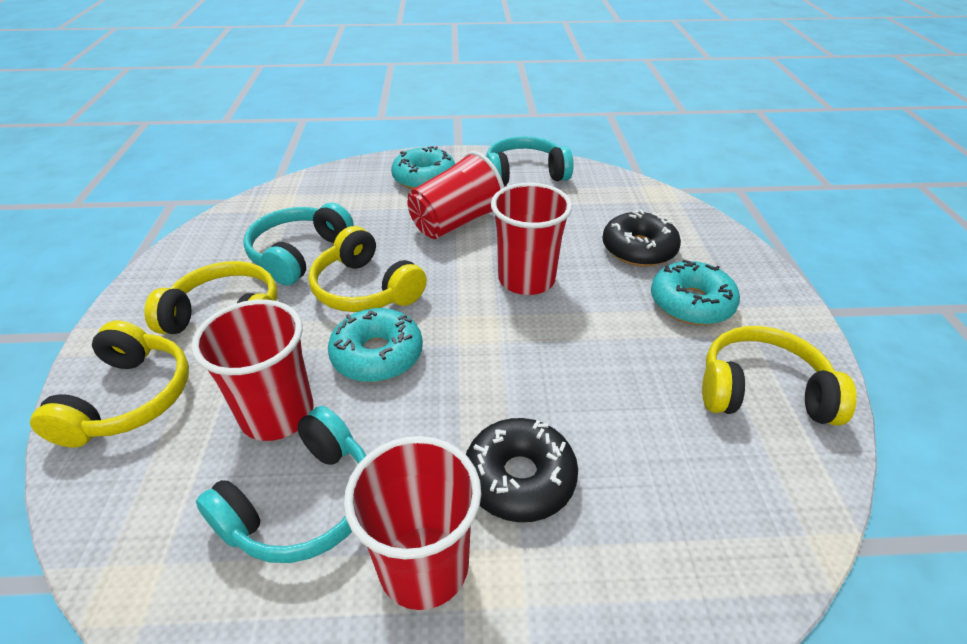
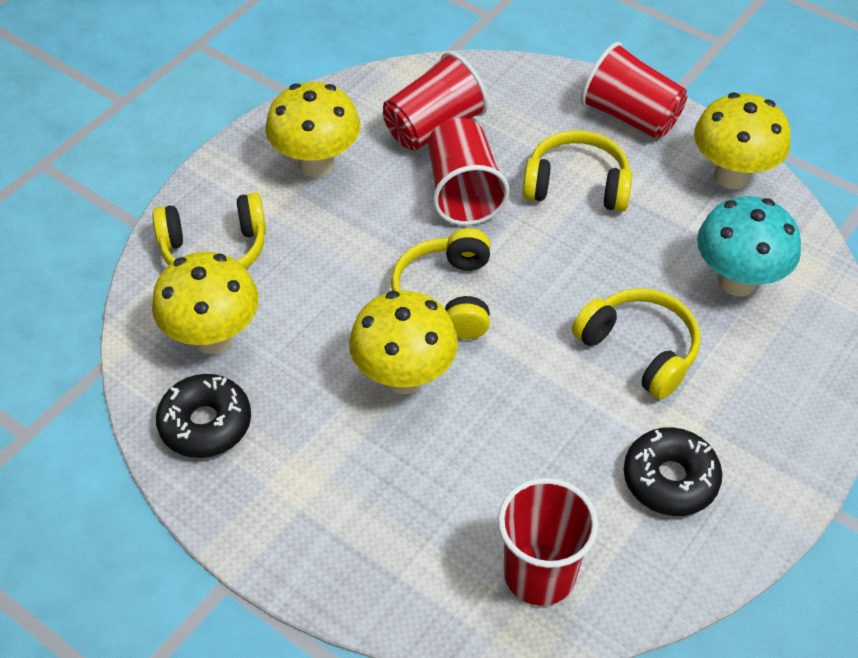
turquoise donut: 3 -> 0
turquoise headphones: 3 -> 0
turquoise mushroom: 0 -> 1
yellow mushroom: 0 -> 4

